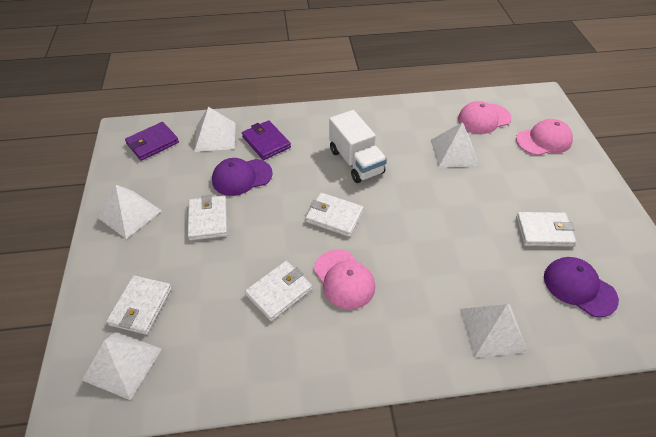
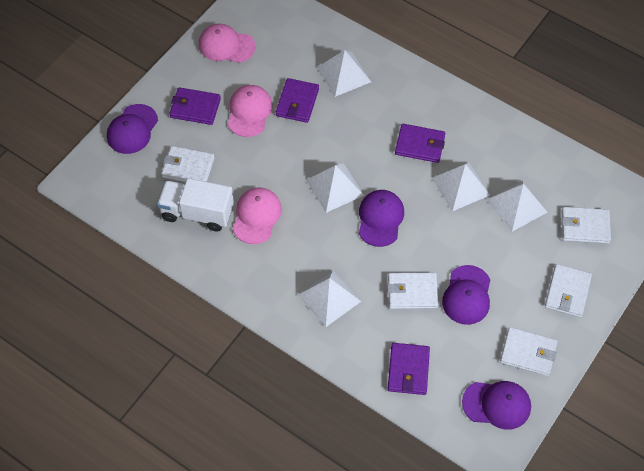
purple cap: 2 -> 4
purple wallet: 2 -> 4

